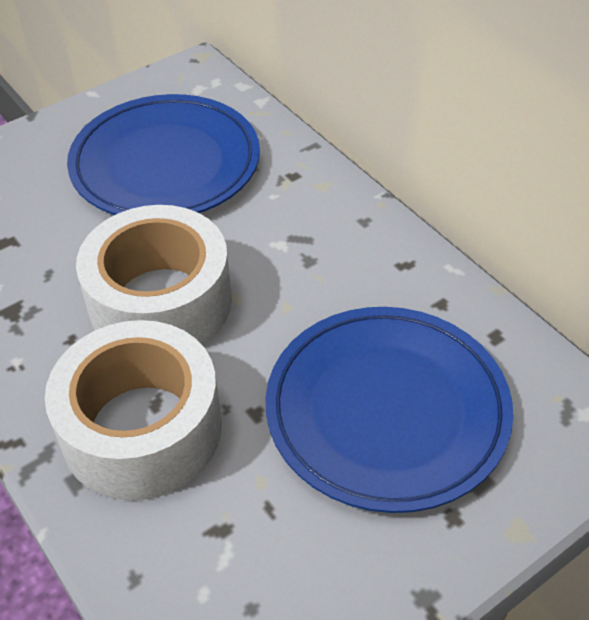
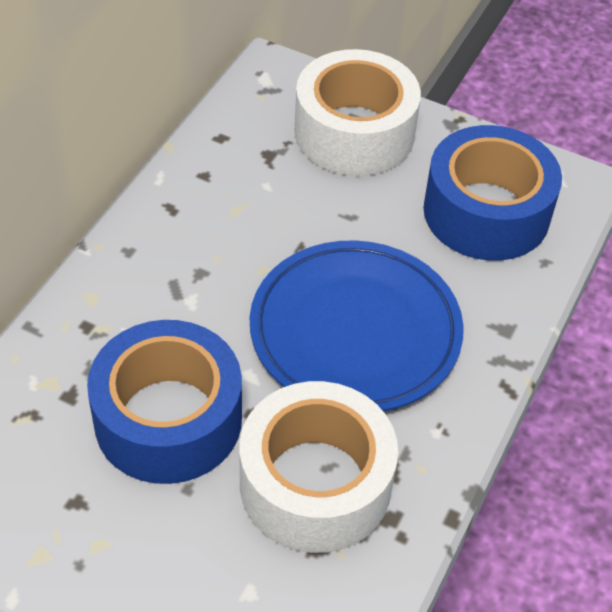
blue plate: 2 -> 1
blue tape: 0 -> 2

